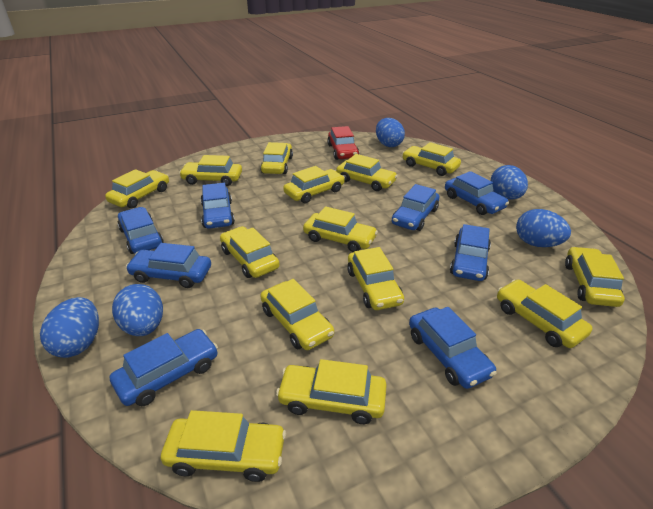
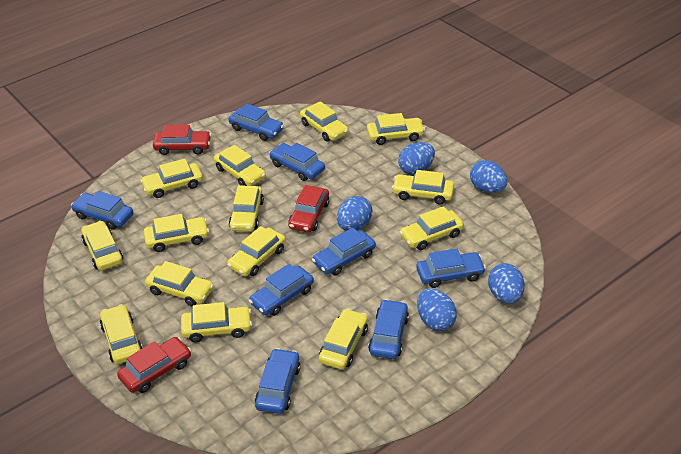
red car: 1 -> 3

